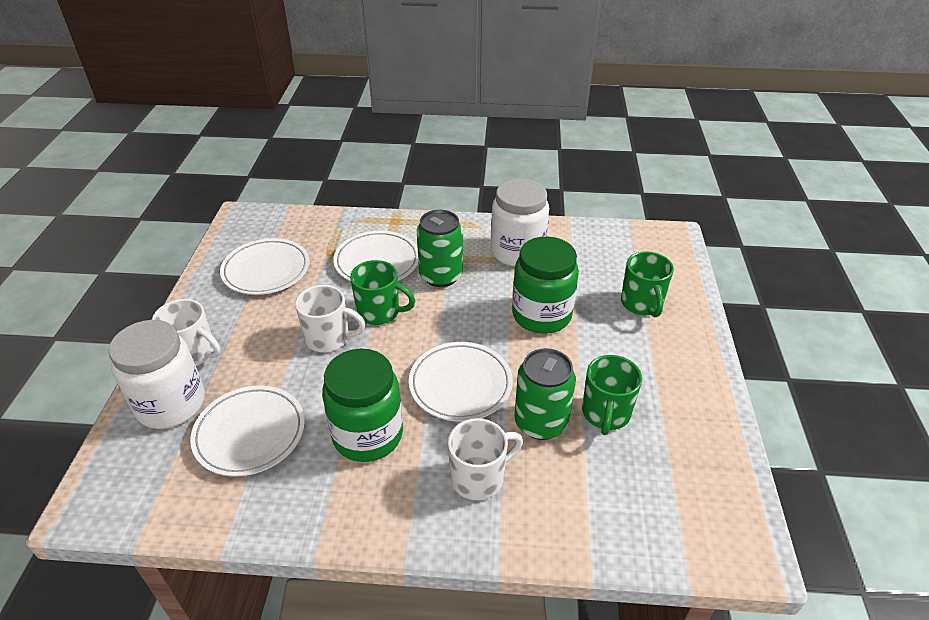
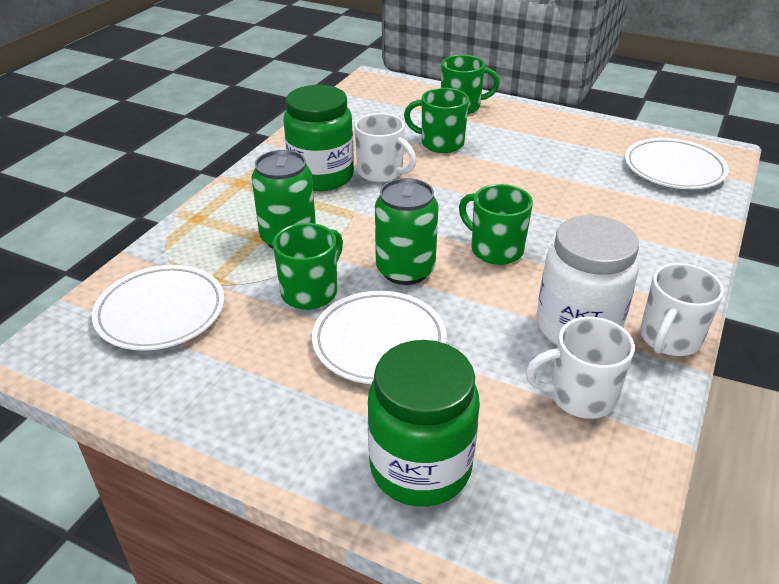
green mug: 3 -> 4
white jar: 2 -> 1
white plate: 4 -> 3

